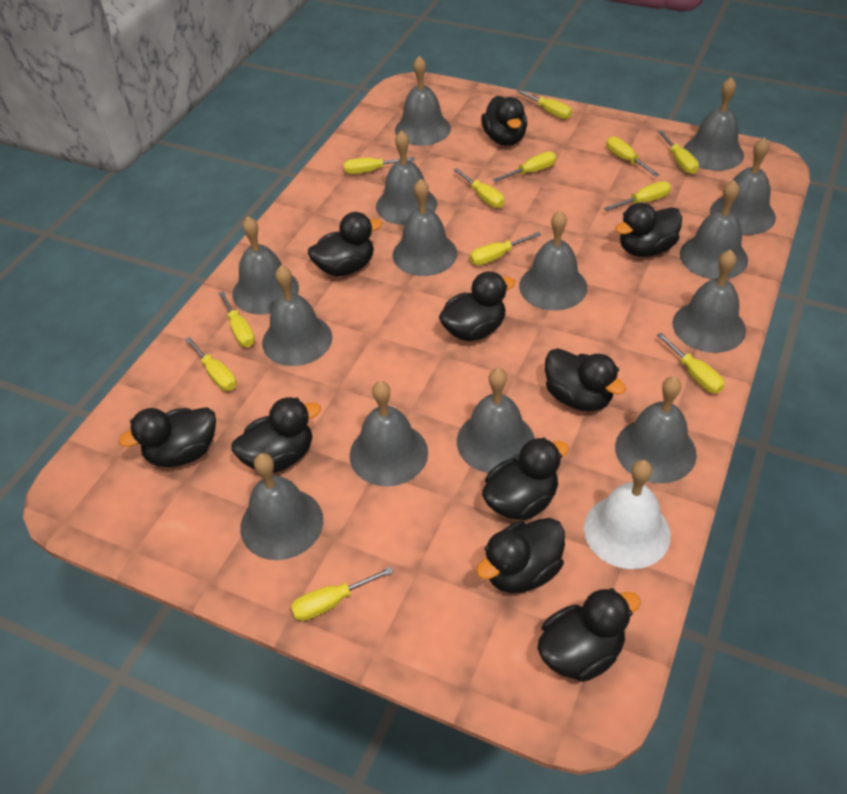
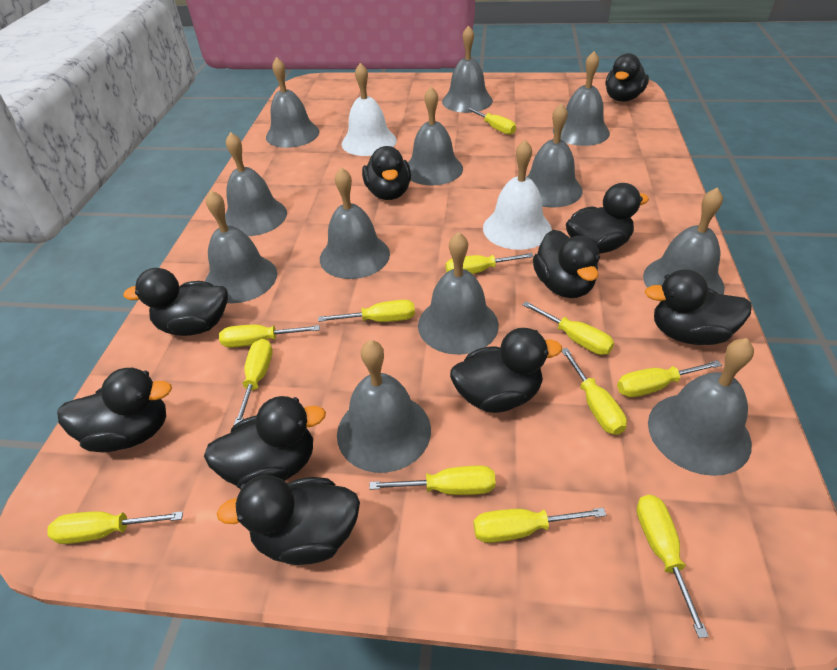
grey bell: 14 -> 12
white bell: 1 -> 2

